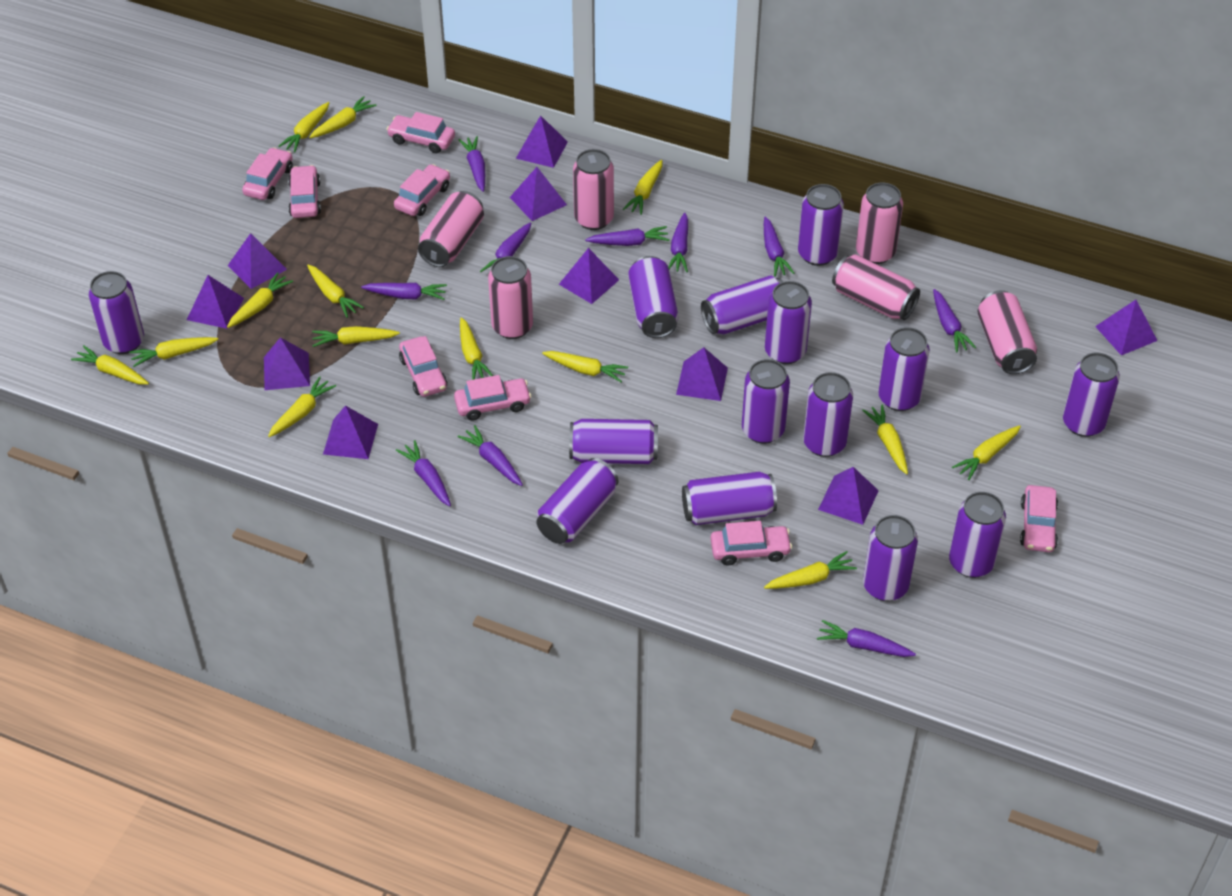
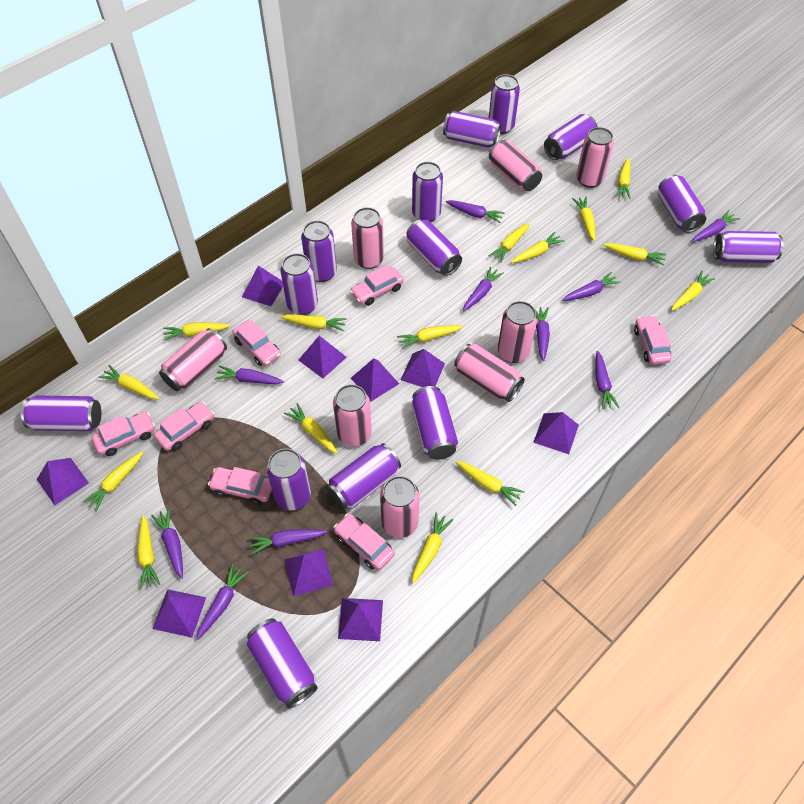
pink can: 6 -> 8
pink car: 8 -> 7
purple pyramid: 10 -> 9
yellow carrot: 14 -> 15

